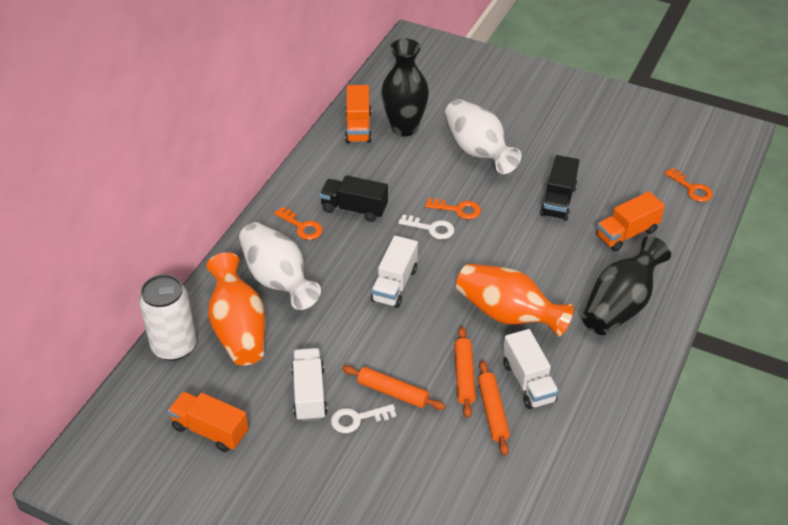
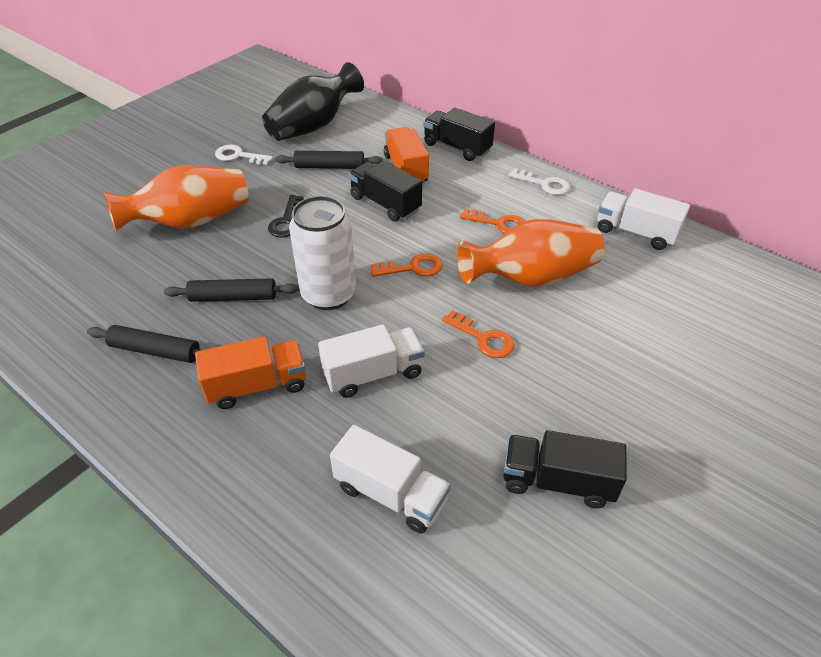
black key: 0 -> 1
black rolling pin: 0 -> 3
black truck: 2 -> 3
black vase: 2 -> 1
orange rolling pin: 3 -> 0
orange truck: 3 -> 2
white vase: 2 -> 0

